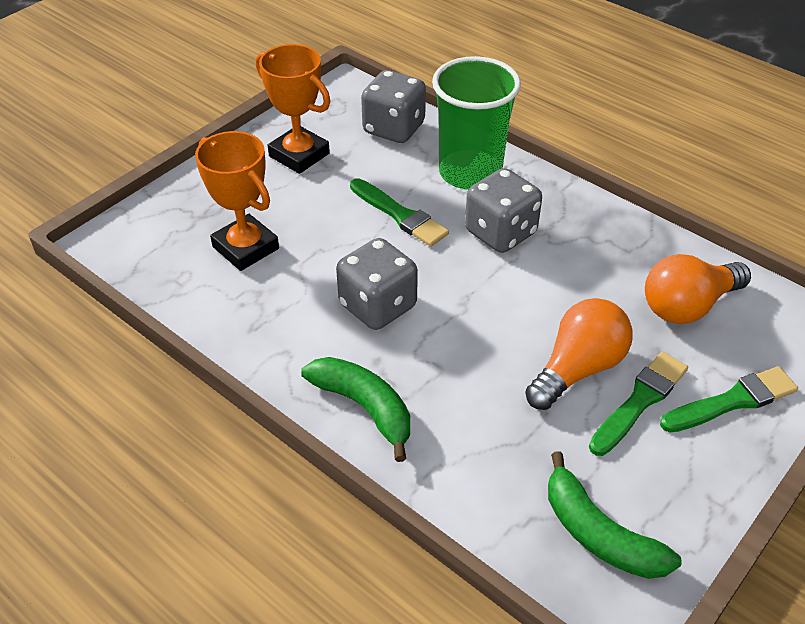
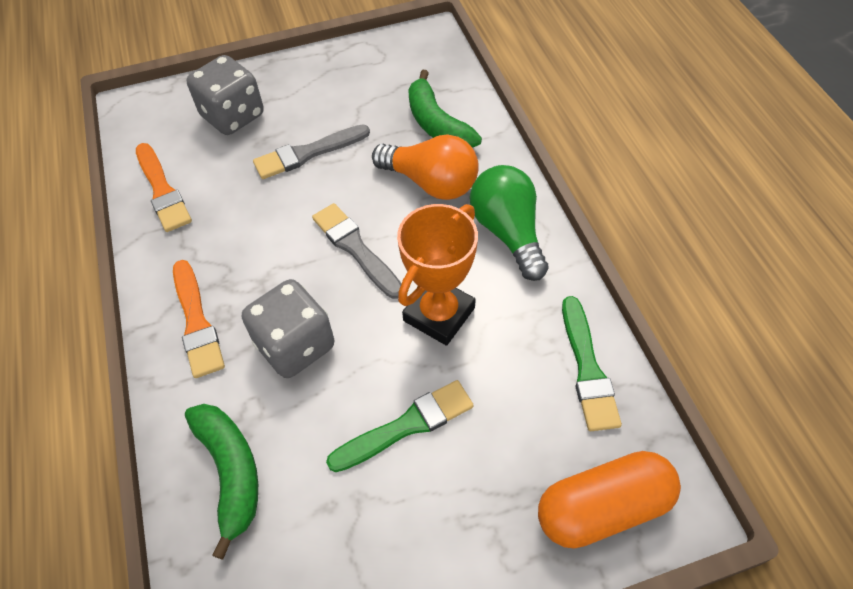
green brush: 3 -> 2
green cup: 1 -> 0
green light bulb: 0 -> 1
grey brush: 0 -> 2
grey dice: 3 -> 2
orange brush: 0 -> 2
orange capsule: 0 -> 1
orange light bulb: 2 -> 1
orange trophy: 2 -> 1

